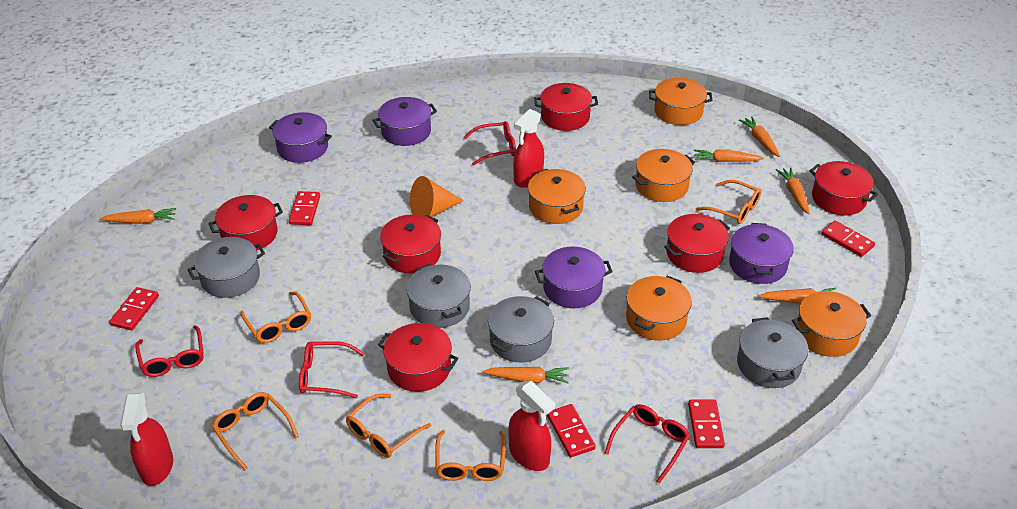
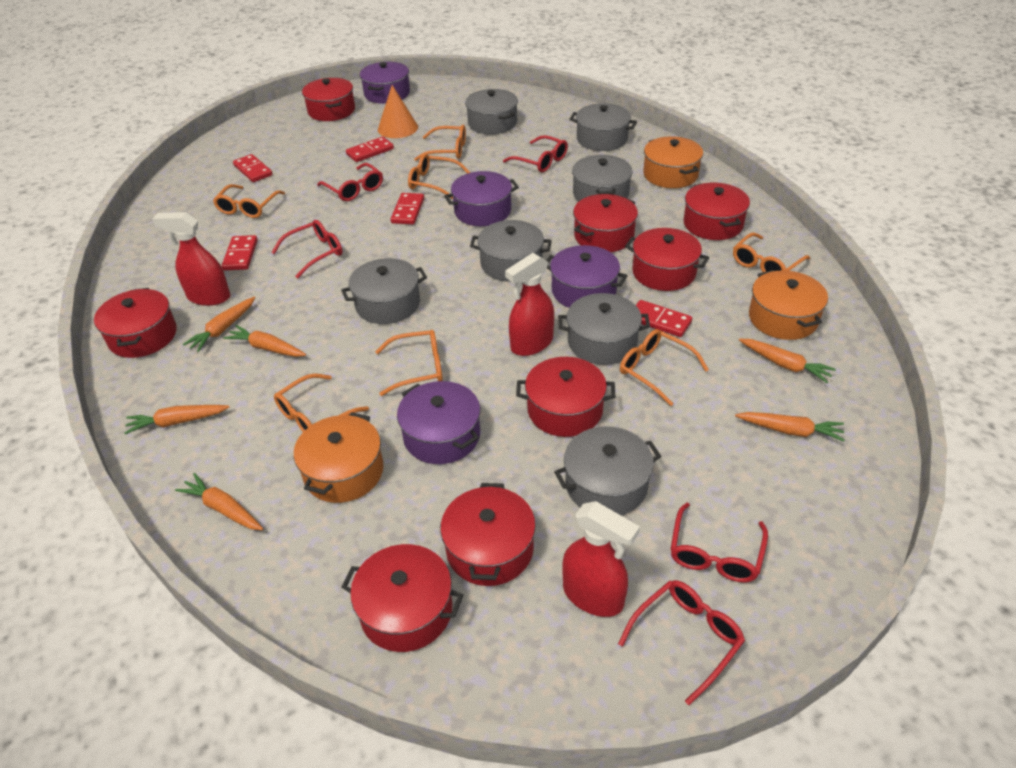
grey pot: 4 -> 7
orange glasses: 5 -> 7
orange pot: 5 -> 3
red glasses: 4 -> 5
red pot: 6 -> 8

